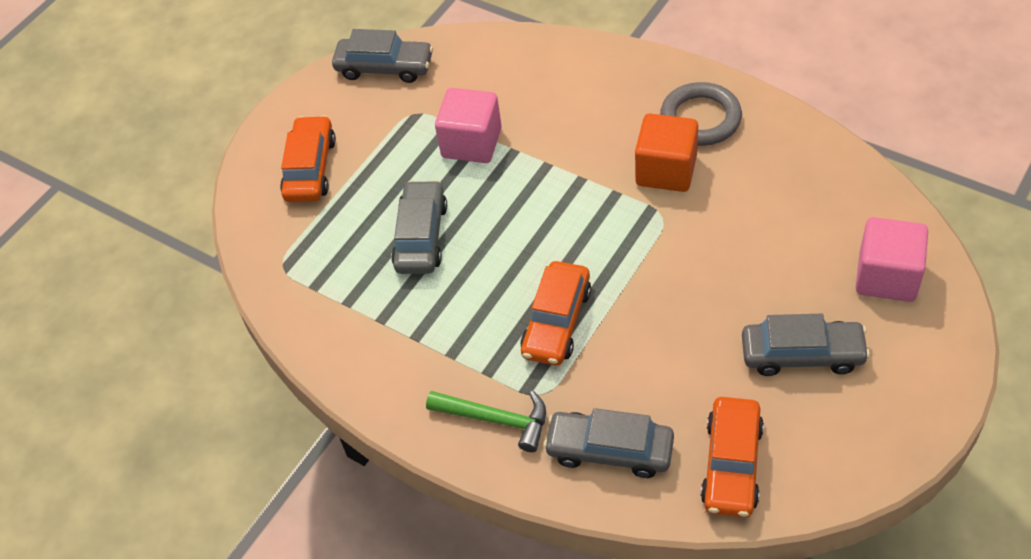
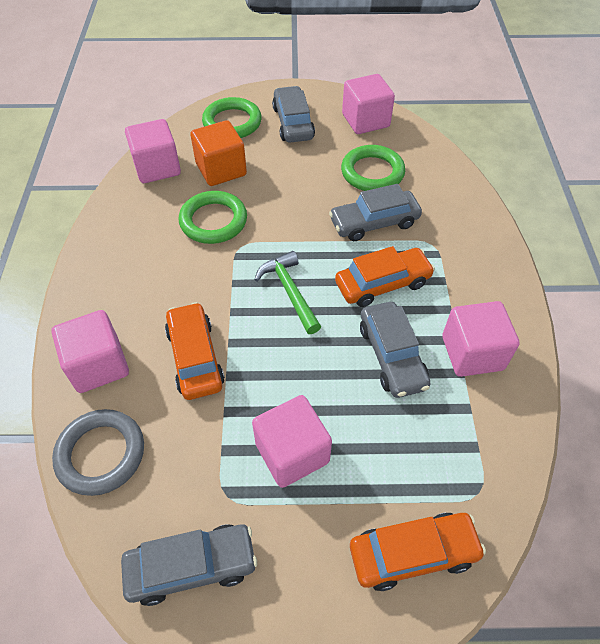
green ring: 0 -> 3
pink cube: 2 -> 5

